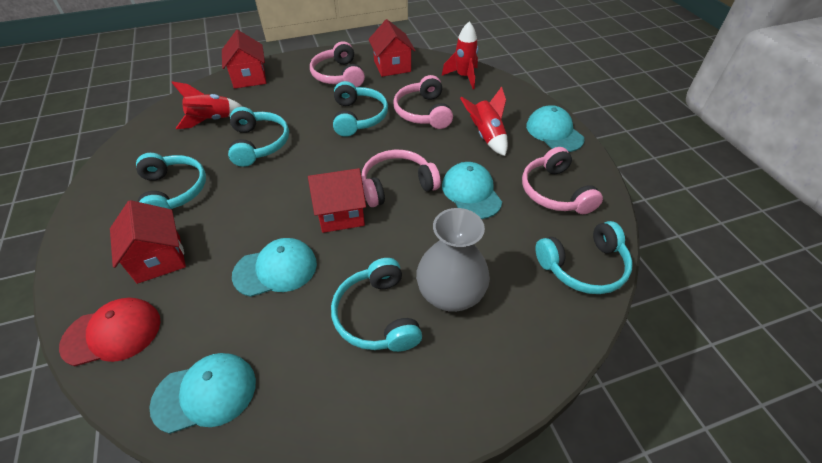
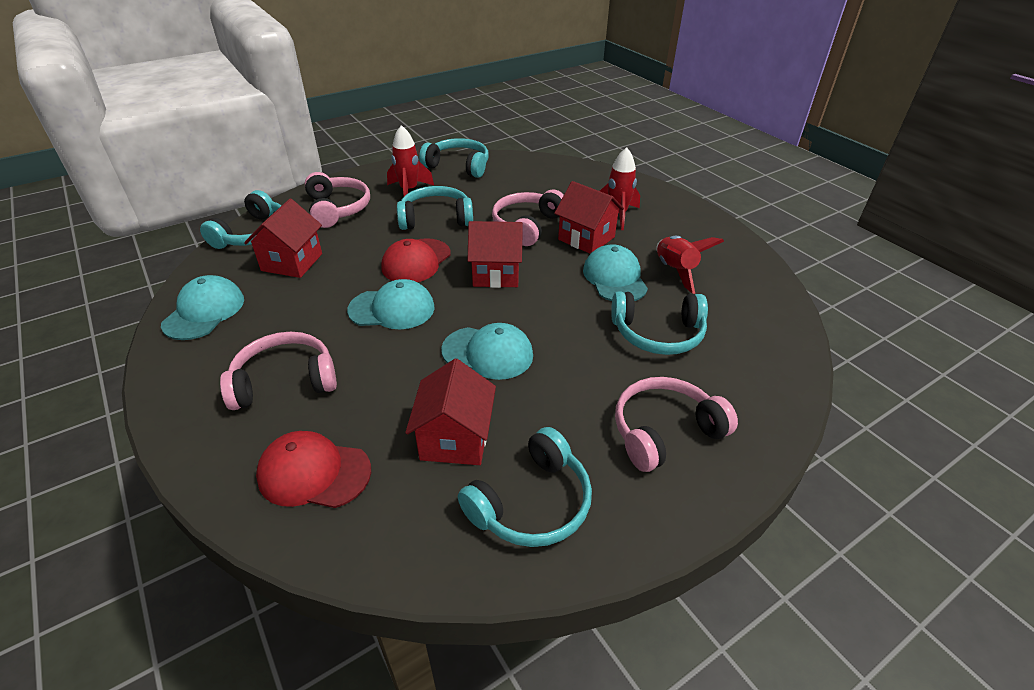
grey vase: 1 -> 0
red cap: 1 -> 2

